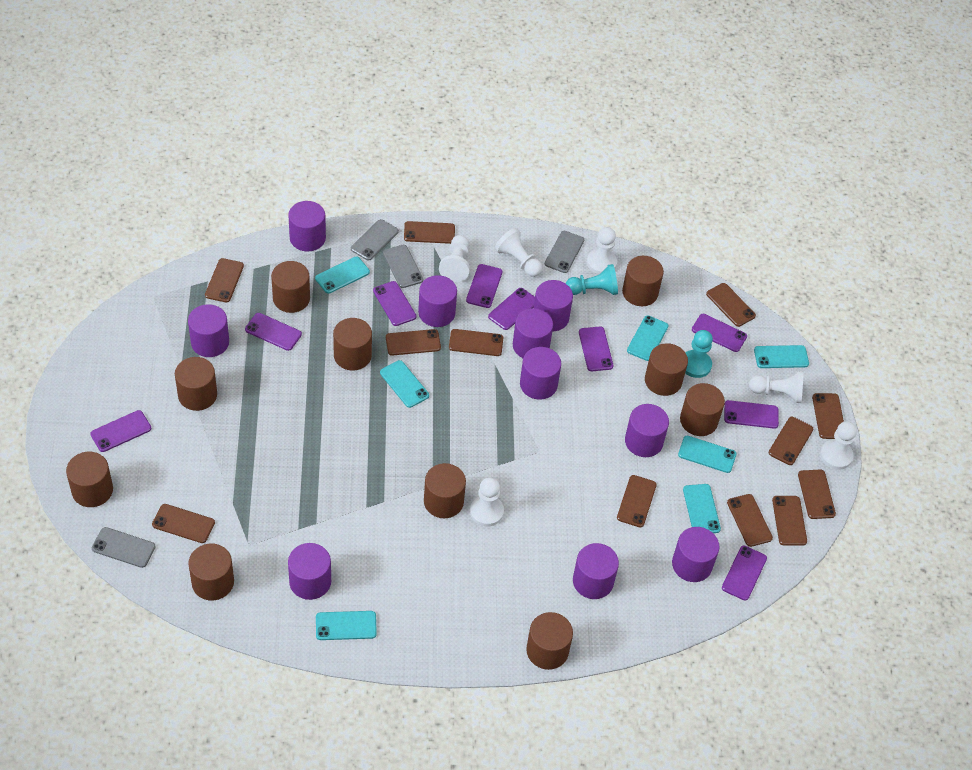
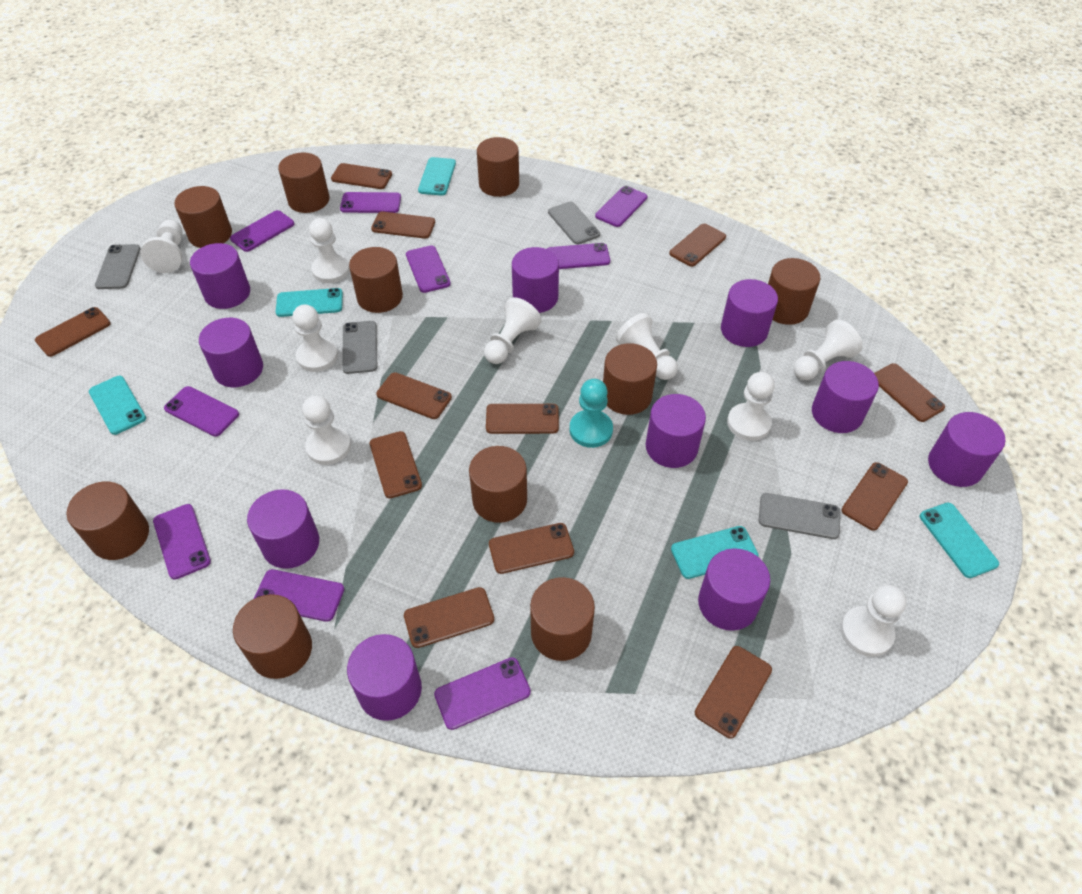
turquoise pawn: 2 -> 1
turquoise phone: 7 -> 5
white pawn: 6 -> 9

